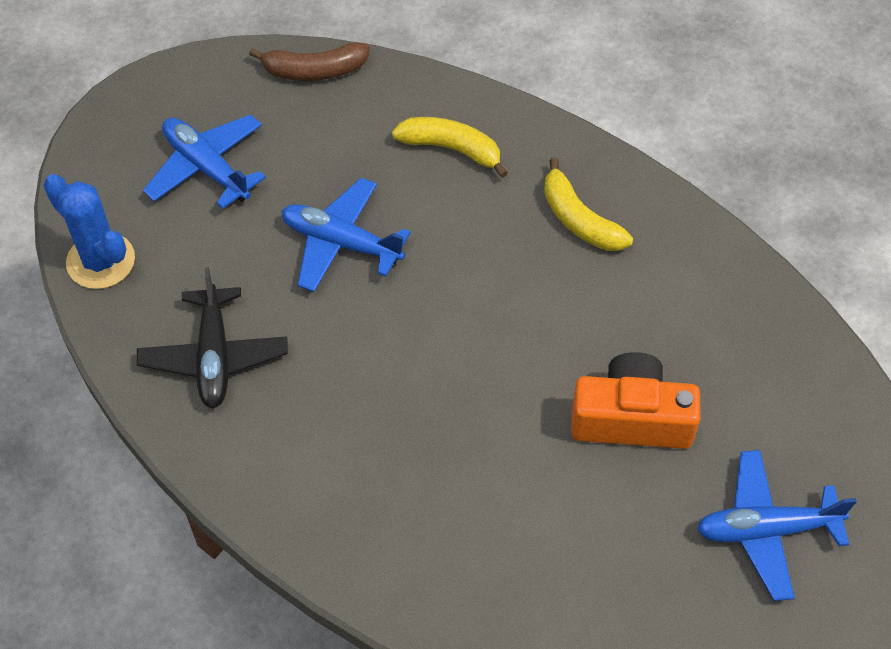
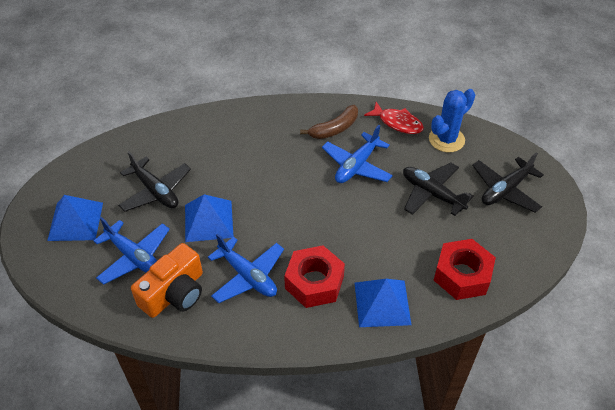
black plane: 1 -> 3
blue pyramid: 0 -> 3
red fish: 0 -> 1
red nut: 0 -> 2
yellow banana: 2 -> 0

